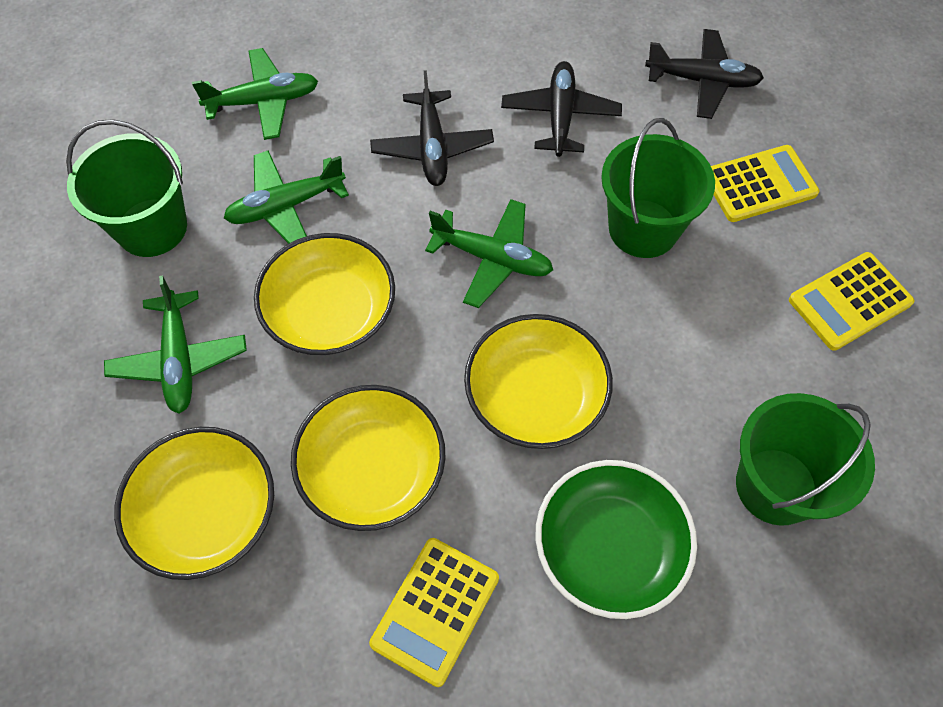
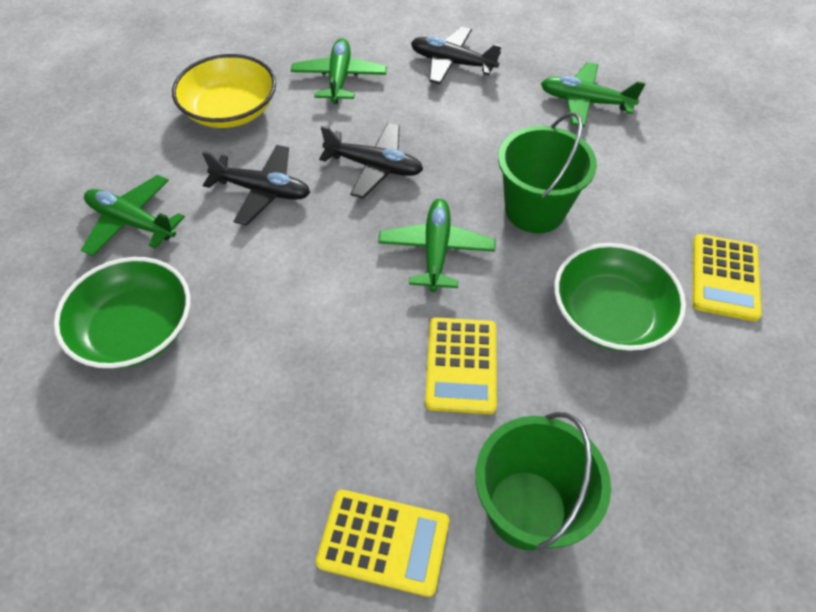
green bowl: 1 -> 2
green bucket: 3 -> 2
yellow bowl: 4 -> 1

